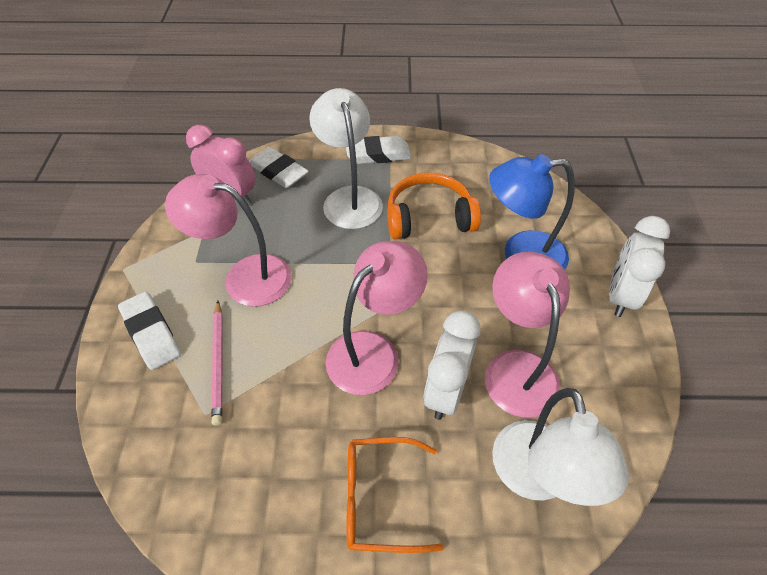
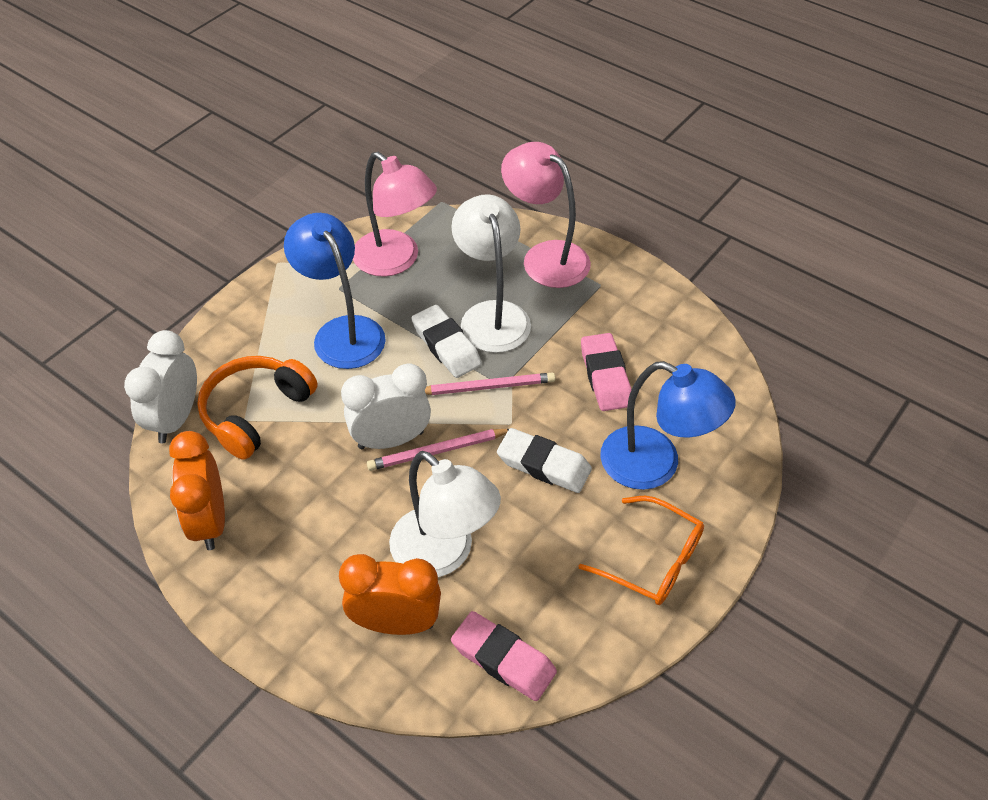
blue lamp: 1 -> 2
orange clock: 0 -> 2
pink clock: 1 -> 0
pink eraser: 0 -> 2
pink lamp: 3 -> 2
pink pencil: 1 -> 2
white eraser: 3 -> 2

